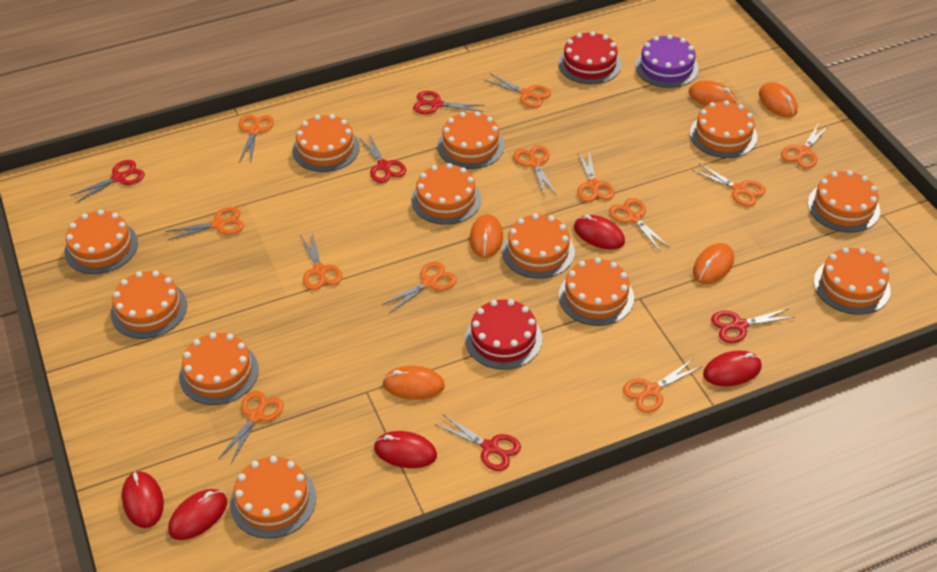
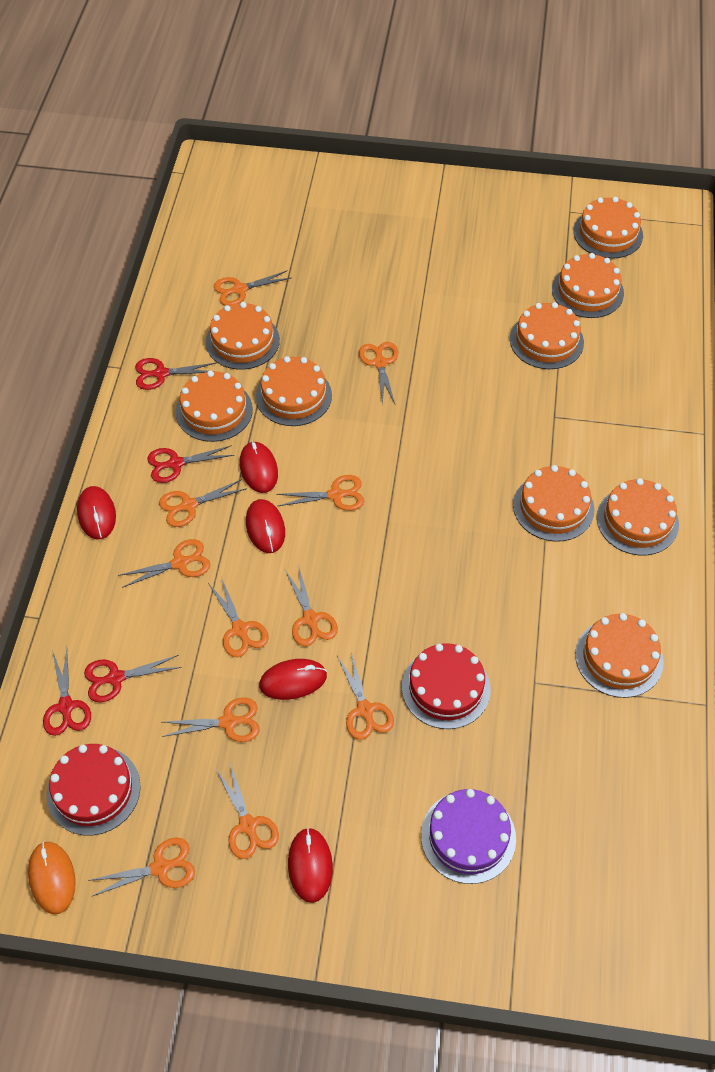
orange cake: 12 -> 9
orange mouse: 5 -> 1
orange scissors: 12 -> 11
red scissors: 5 -> 4

